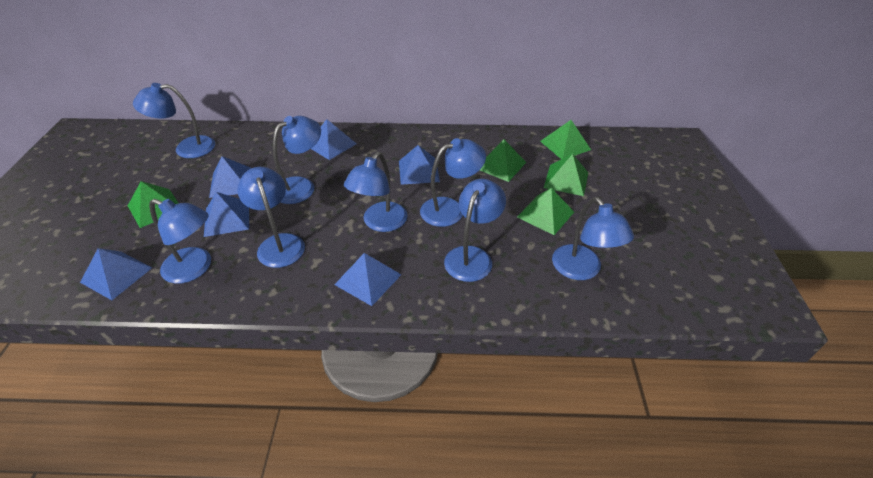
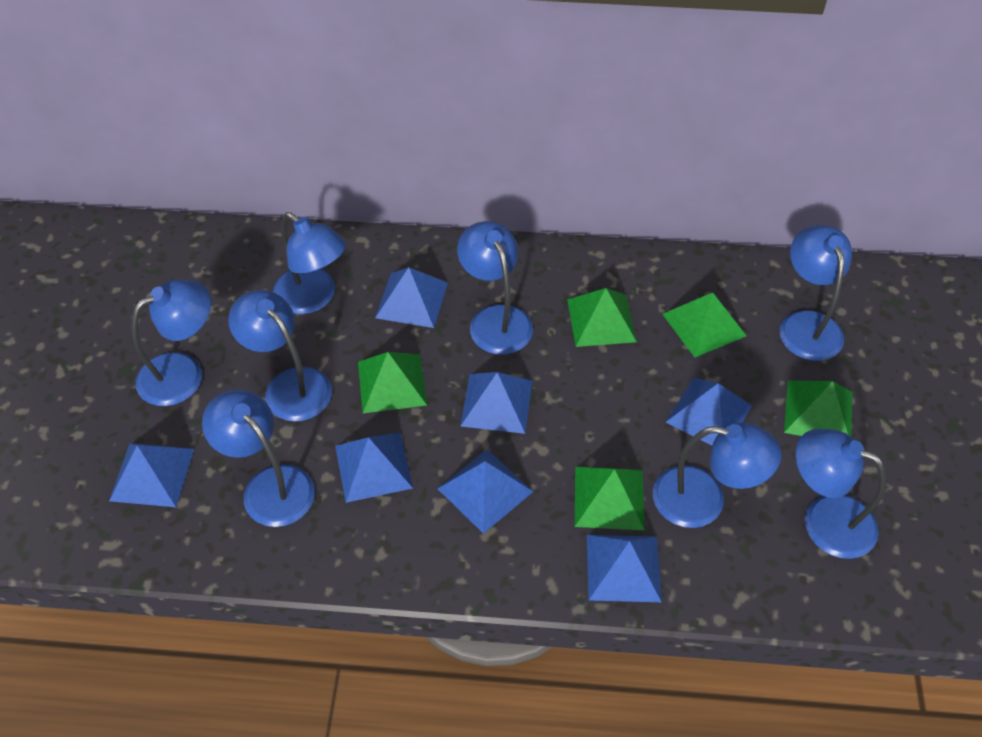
blue pyramid: 6 -> 7

